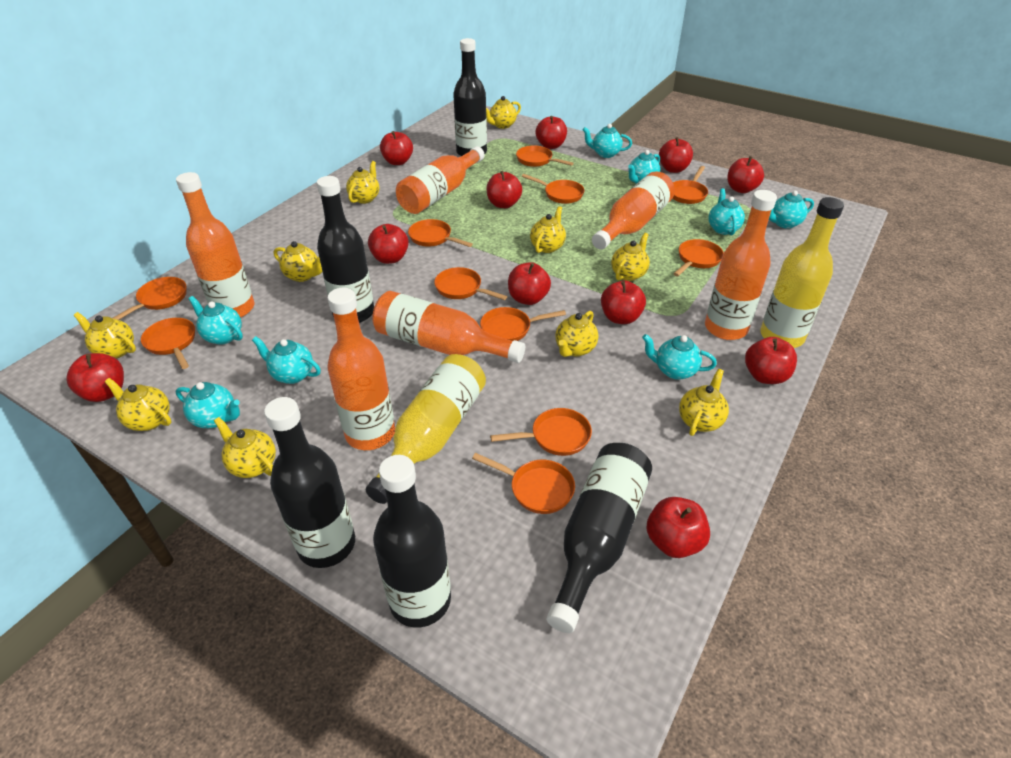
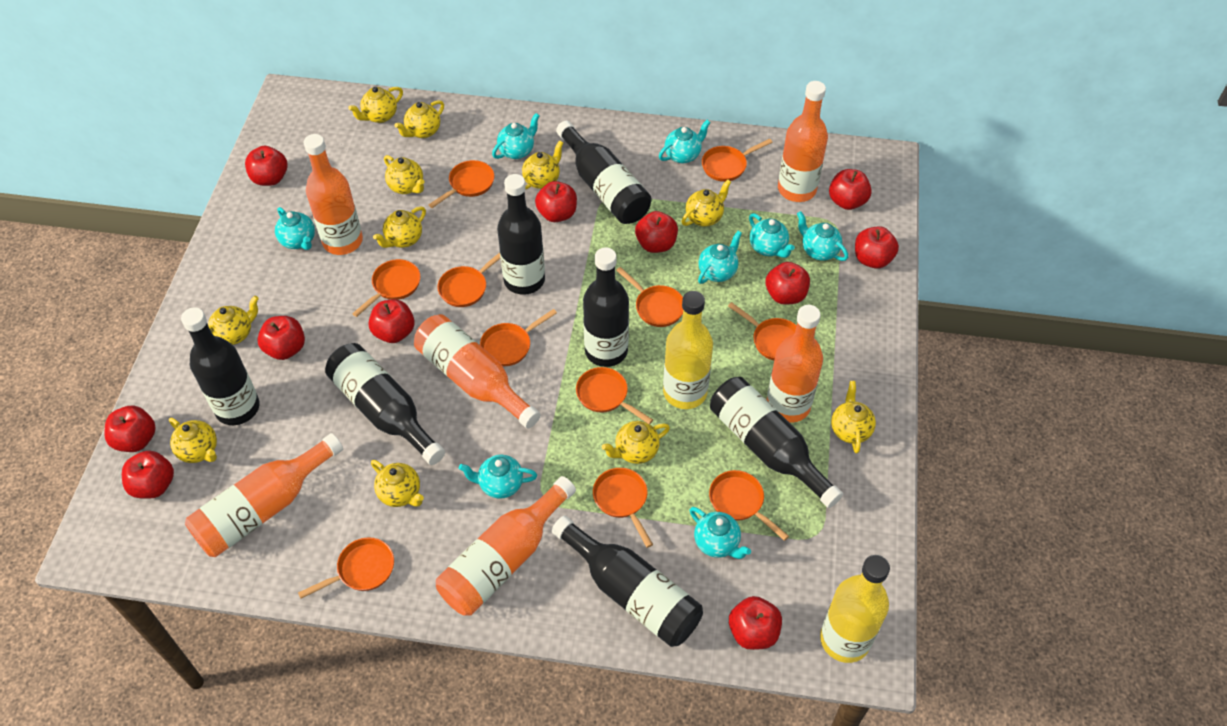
black bottle: 5 -> 7
yellow teapot: 10 -> 11

